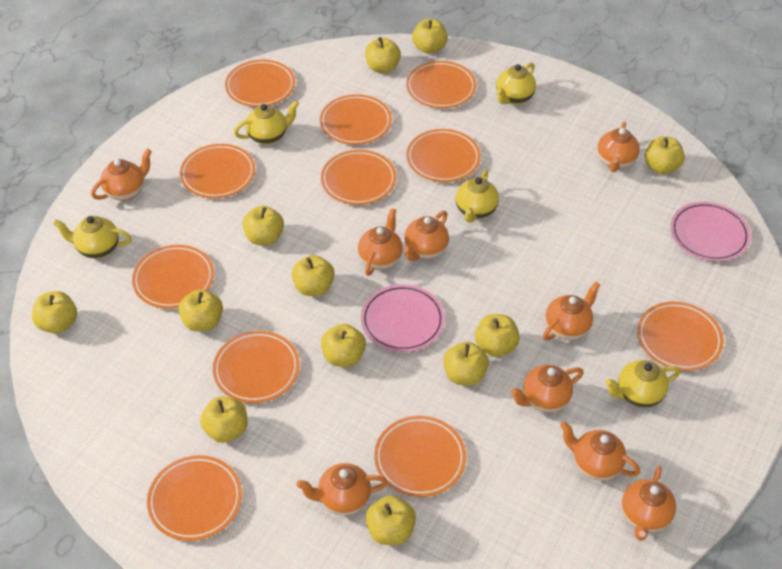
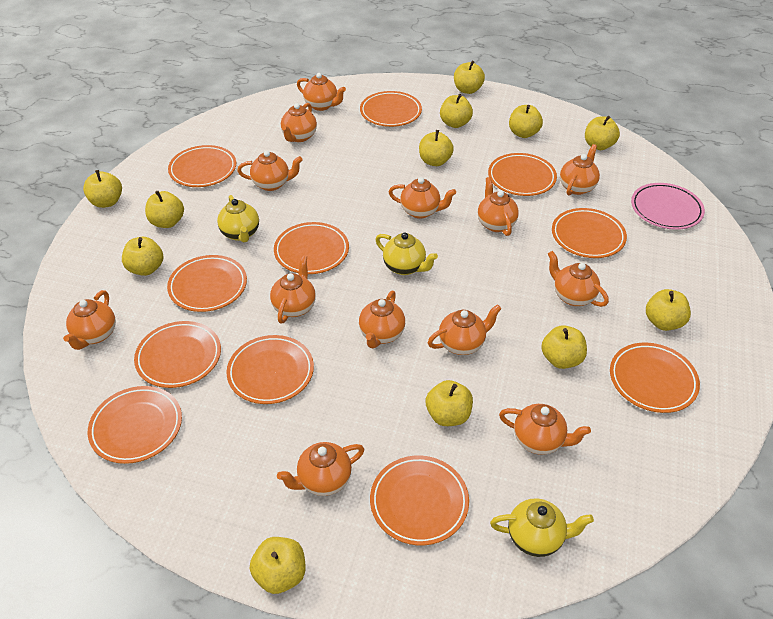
orange teapot: 9 -> 13
pink plate: 2 -> 1
yellow teapot: 5 -> 3

